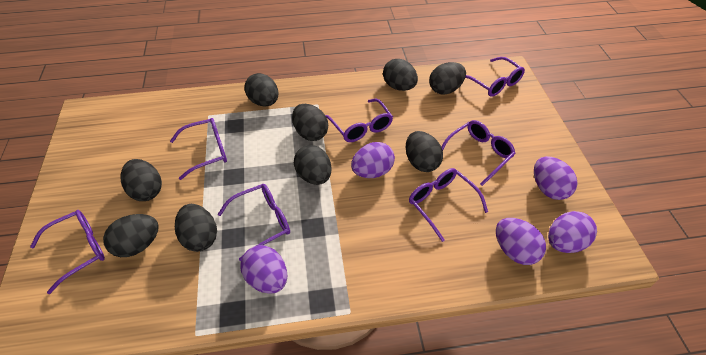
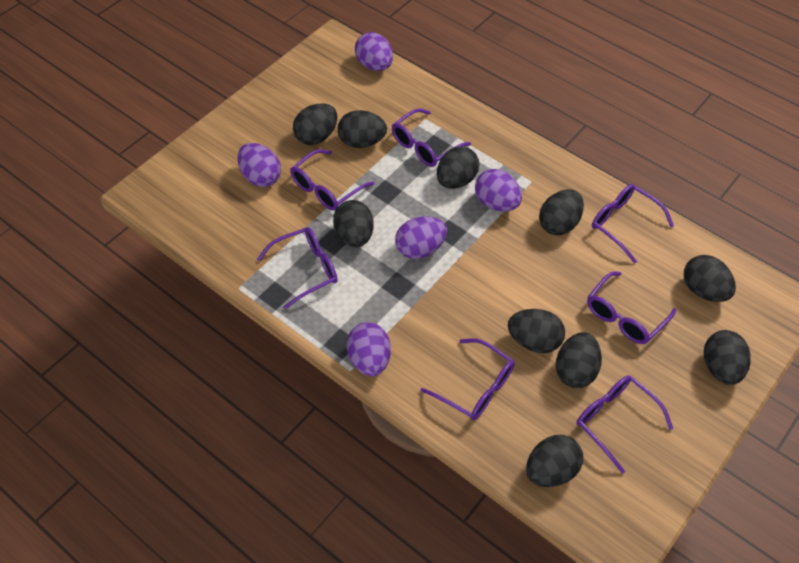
black egg: 9 -> 10

